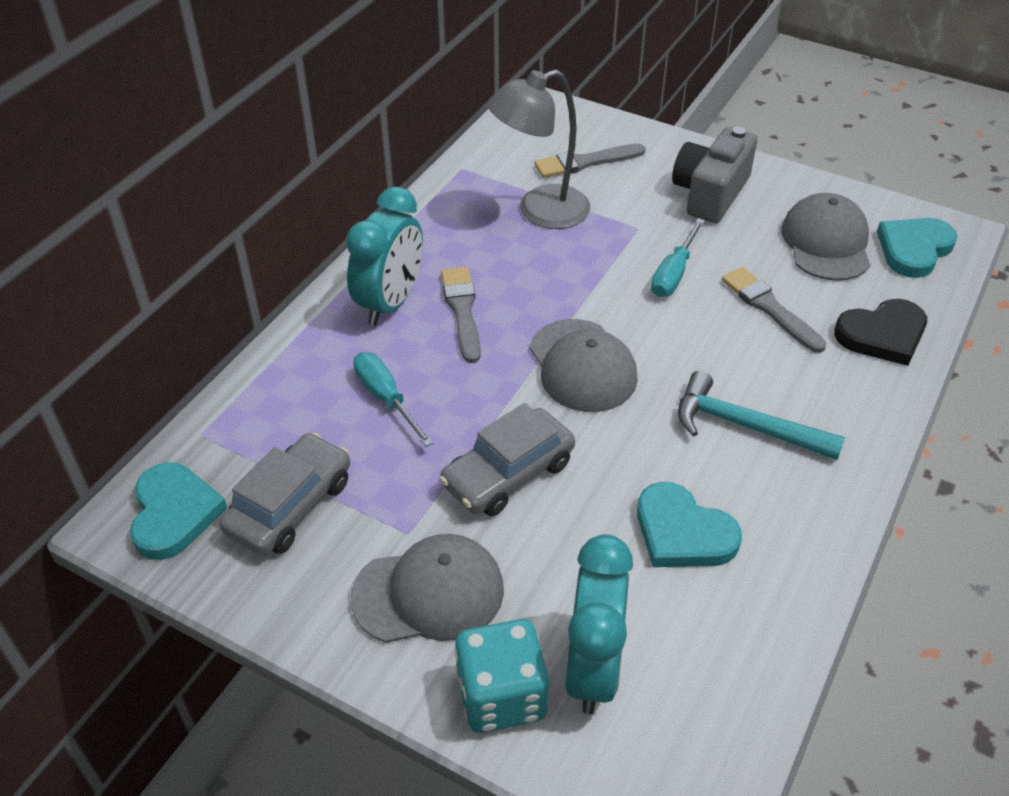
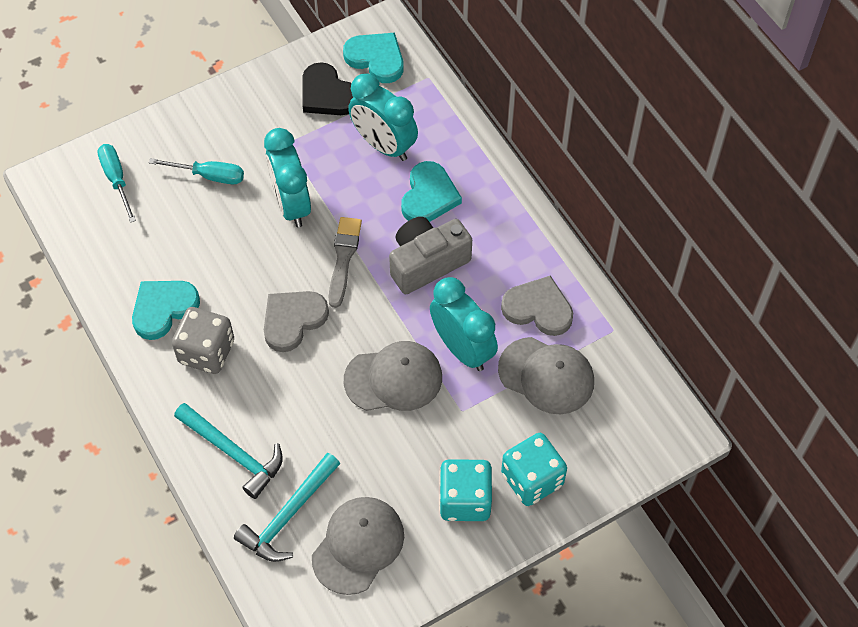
grey brush: 3 -> 1
grey car: 2 -> 0
grey dice: 0 -> 1
grey heart: 0 -> 2
grey lamp: 1 -> 0
turquoise clock: 2 -> 3
turquoise dice: 1 -> 2
turquoise hammer: 1 -> 2

